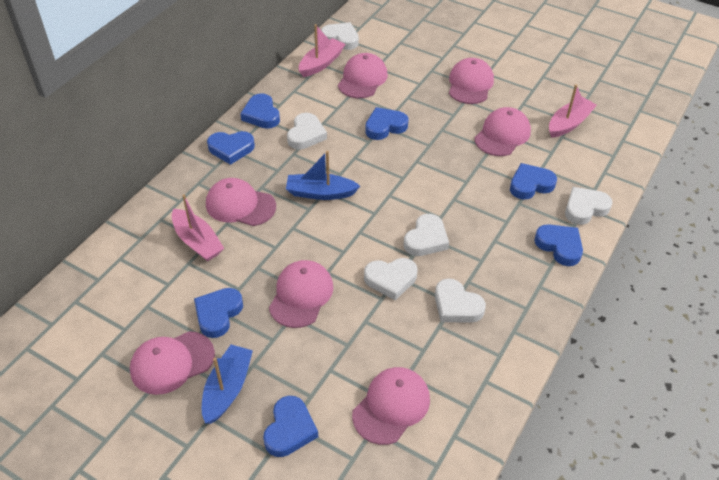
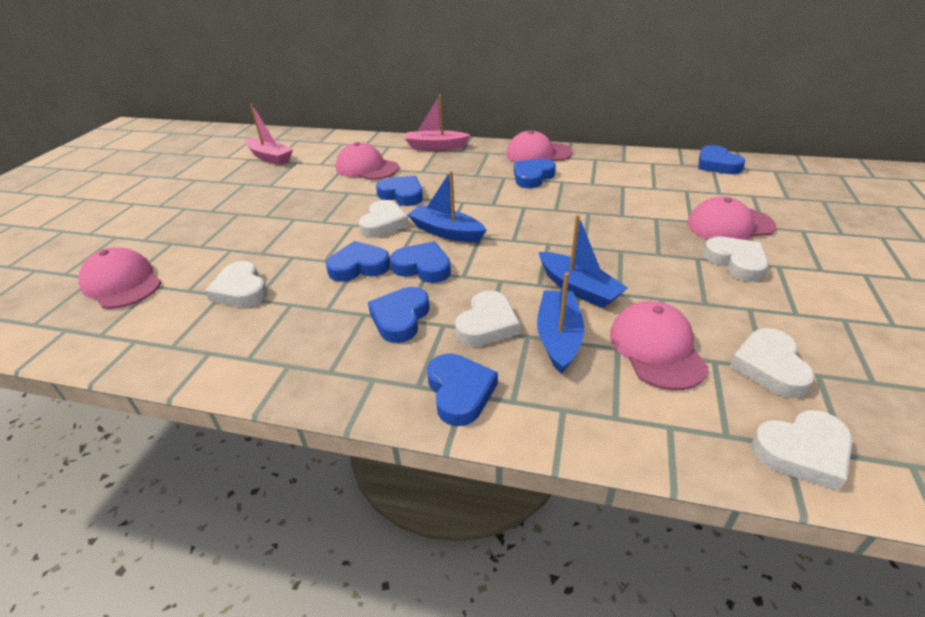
blue boat: 2 -> 3
pink boat: 3 -> 2
pink cap: 7 -> 5

